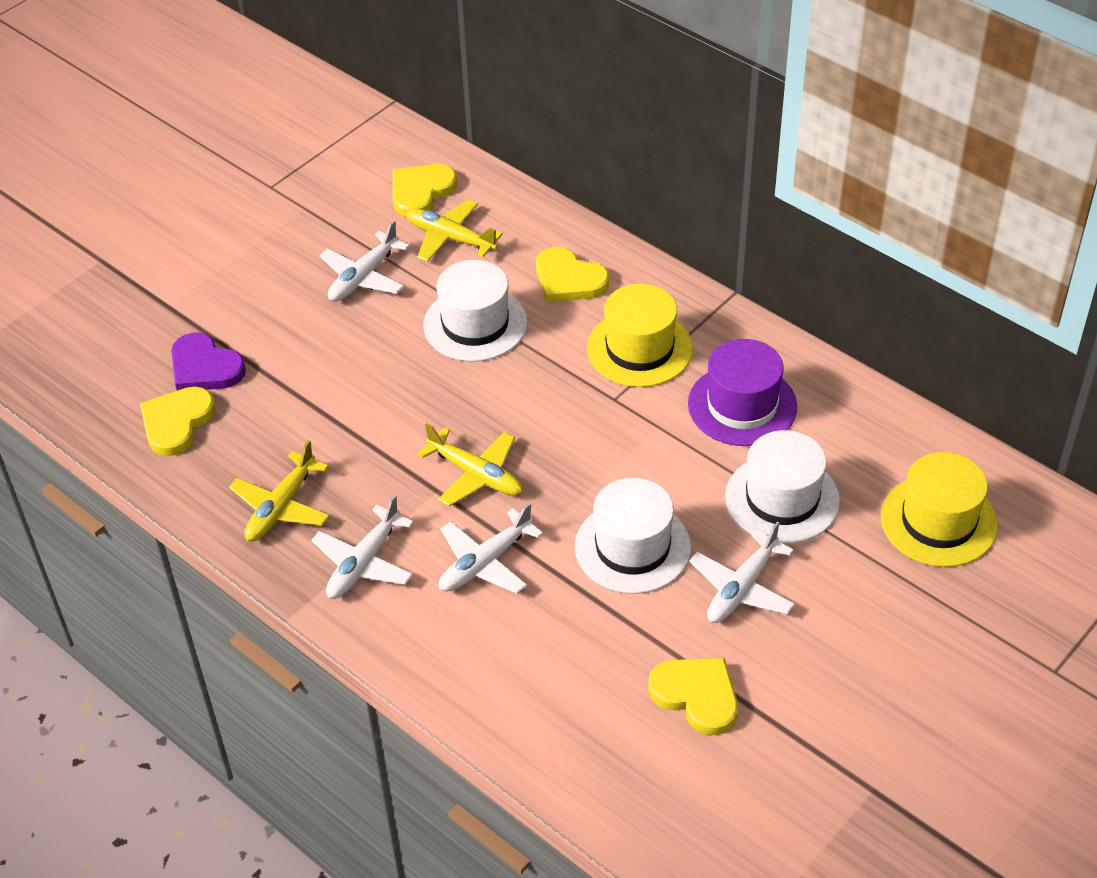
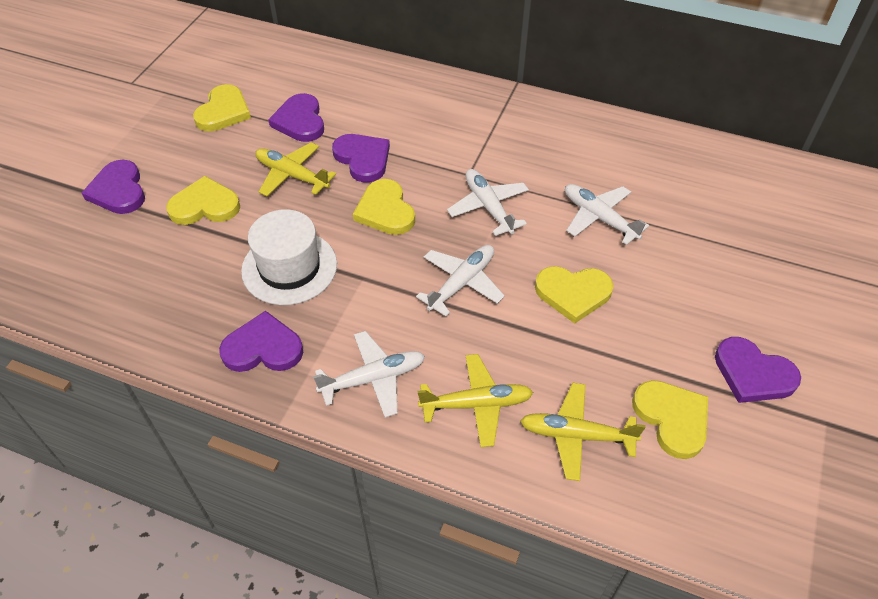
purple hat: 1 -> 0
purple heart: 1 -> 5
white hat: 3 -> 1
yellow hat: 2 -> 0
yellow heart: 4 -> 5

